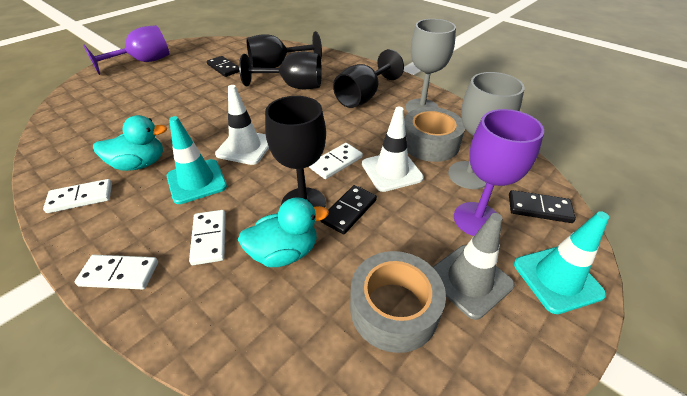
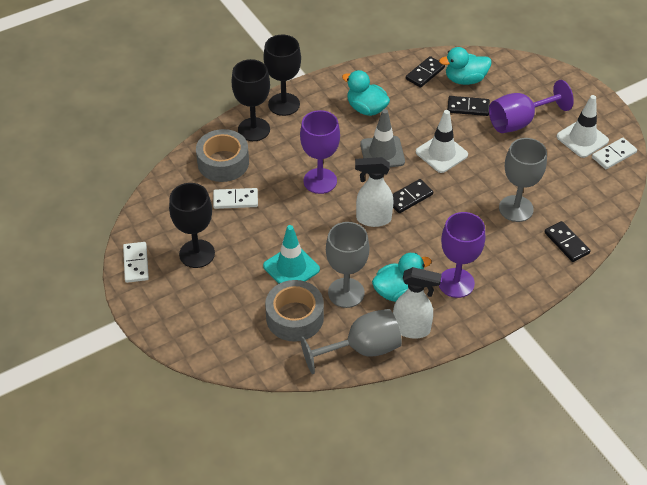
black domino: 3 -> 4
black goblet: 4 -> 3
grey goblet: 2 -> 3
purple goblet: 2 -> 3
turquoise duck: 2 -> 3
turquoise traffic cone: 2 -> 1
white domino: 4 -> 3
white spray bottle: 0 -> 2

